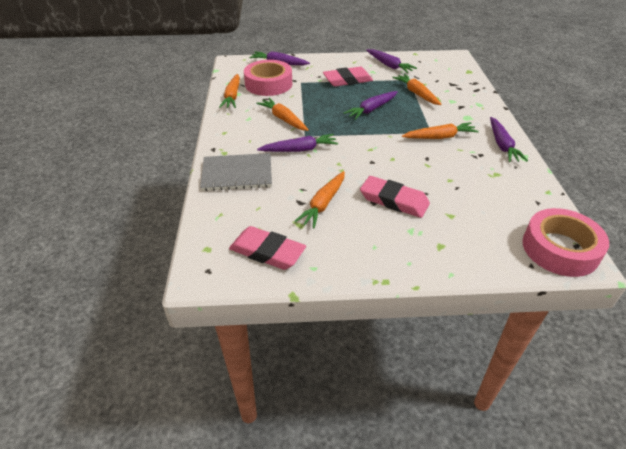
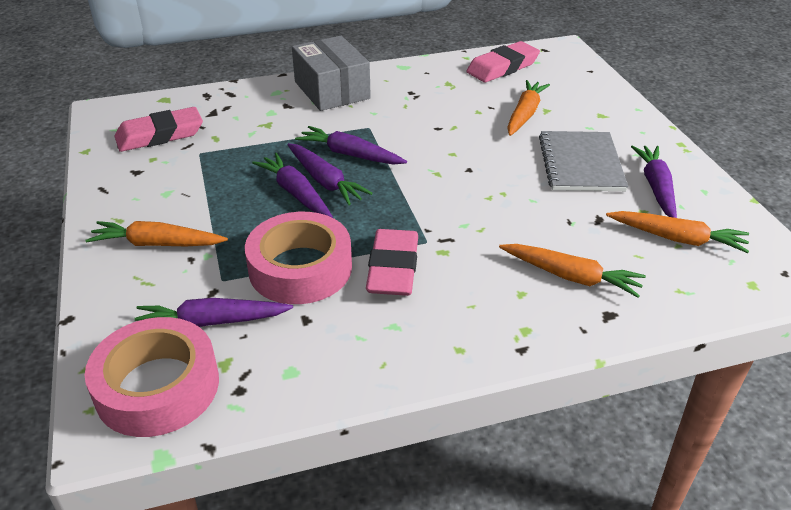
grey box: 0 -> 1
orange carrot: 5 -> 4

